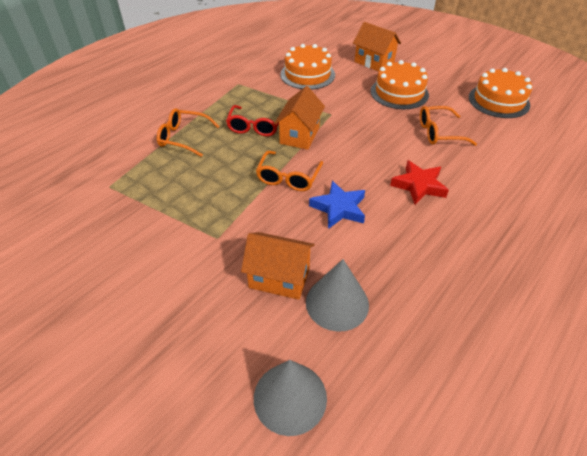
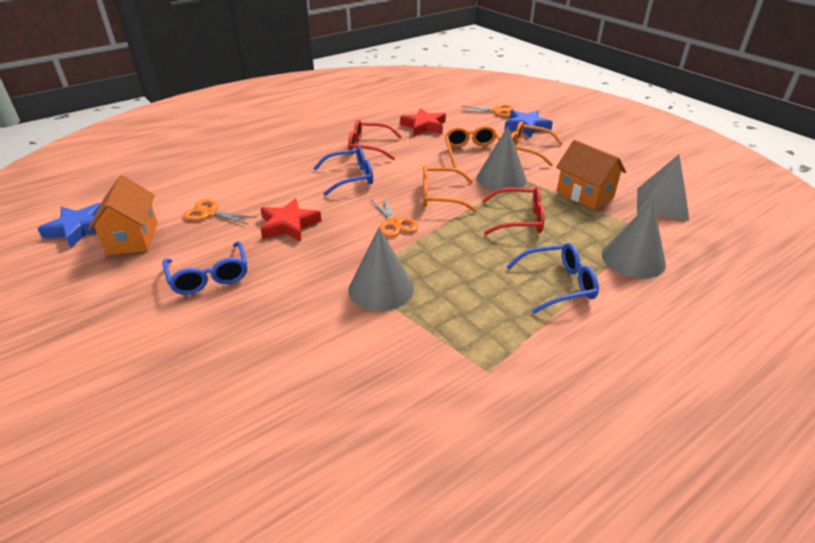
blue glasses: 0 -> 3
blue star: 1 -> 2
grey cone: 2 -> 3
grey pyramid: 0 -> 1
orange cake: 3 -> 0
orange house: 3 -> 2
orange scissors: 0 -> 3
red glasses: 1 -> 2
red star: 1 -> 2

